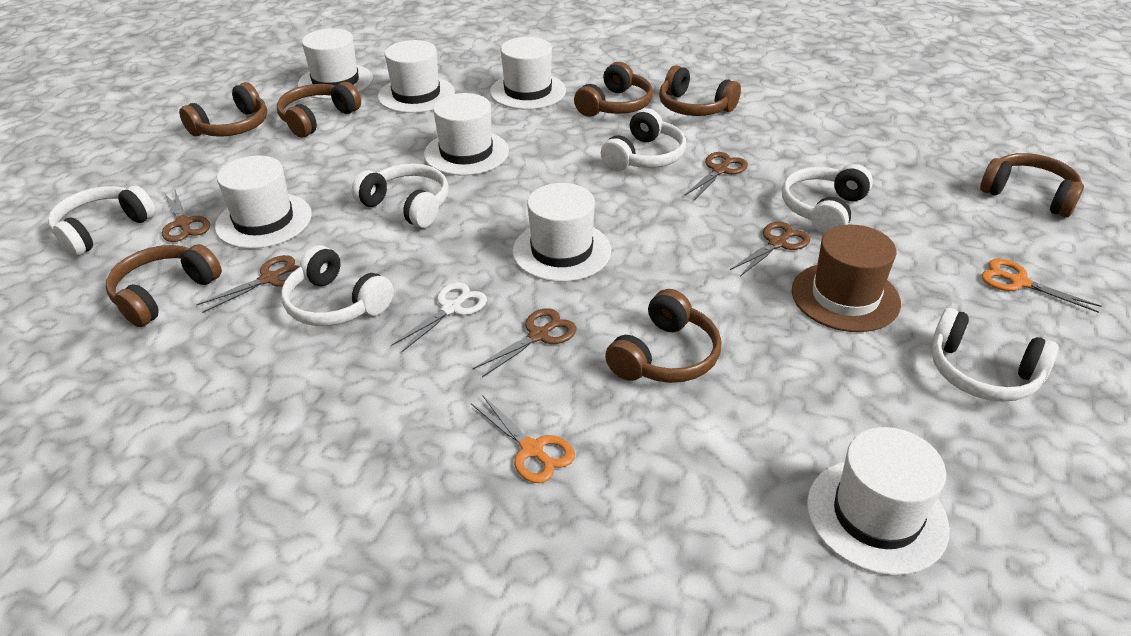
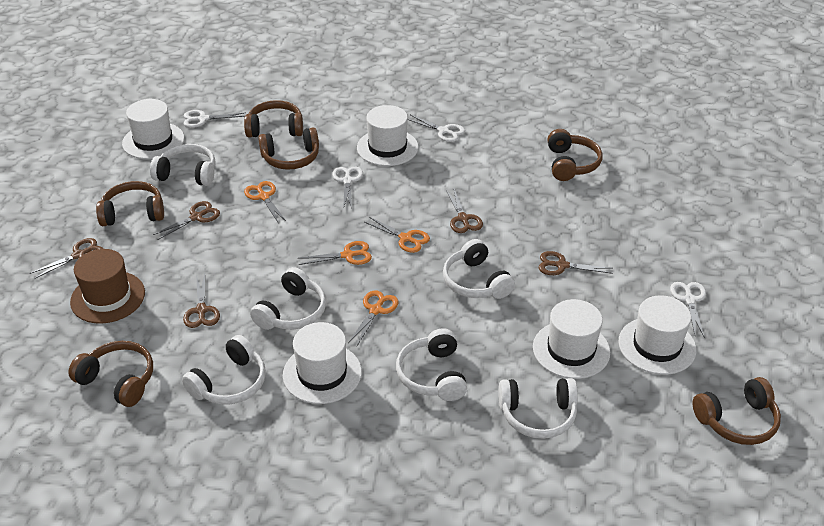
brown headphones: 7 -> 6
orange scissors: 2 -> 4
white hat: 7 -> 5
white scissors: 1 -> 4

